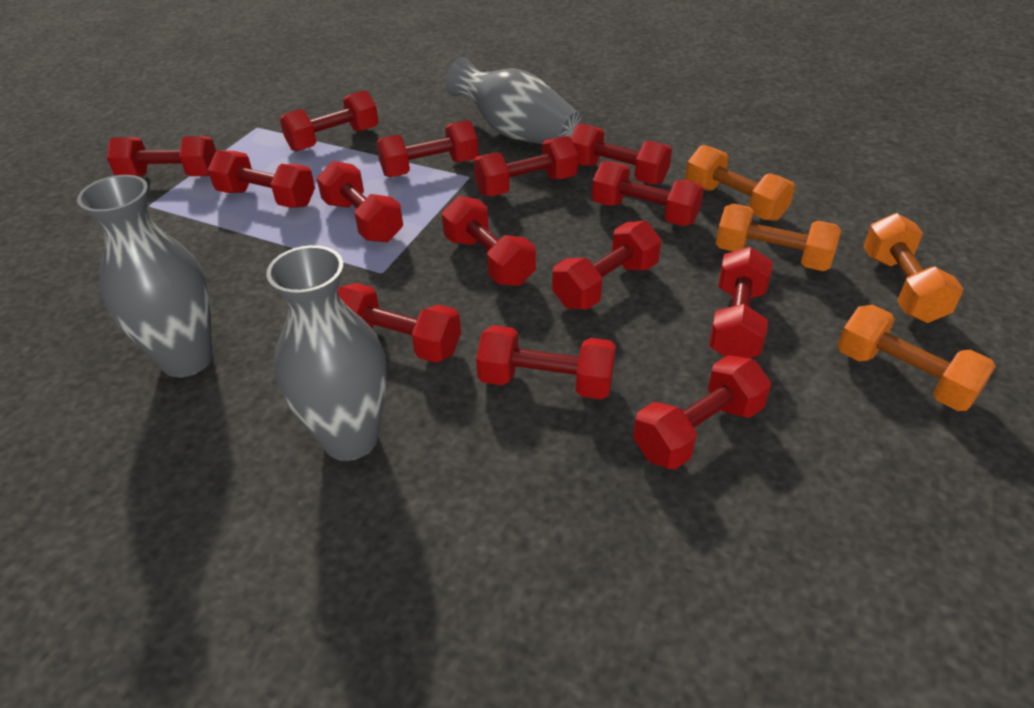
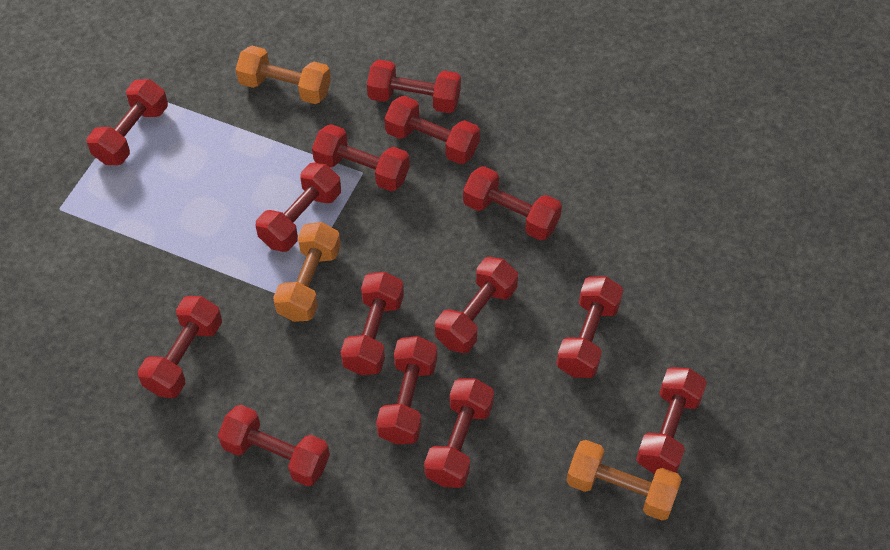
grey vase: 3 -> 0
orange dumbbell: 4 -> 3

